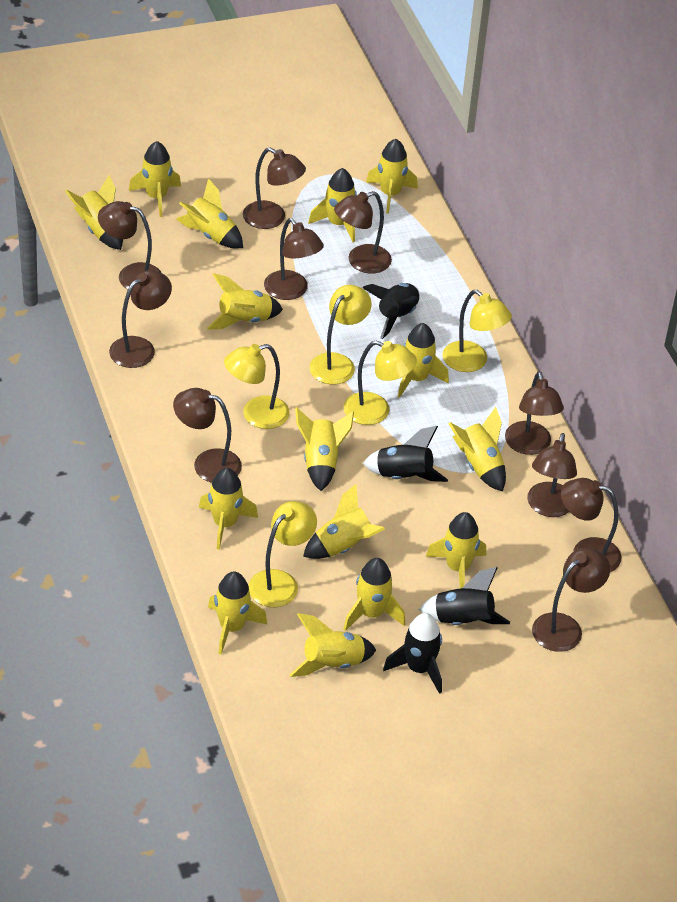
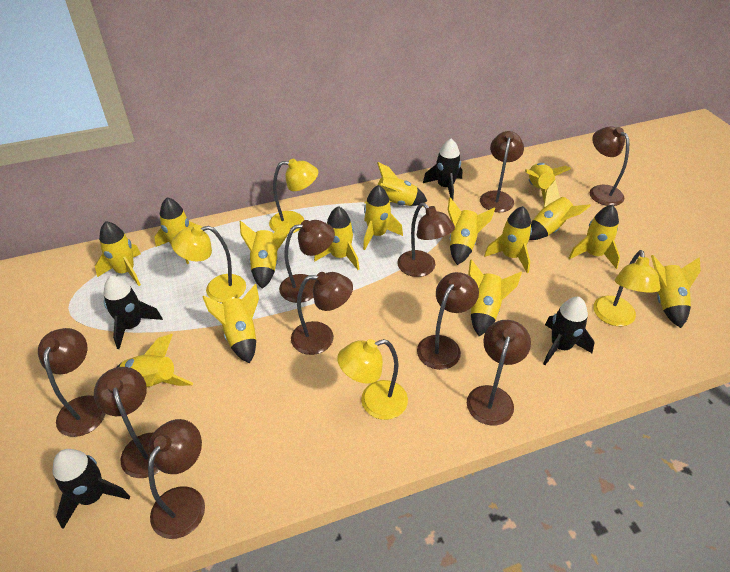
yellow lamp: 5 -> 4

